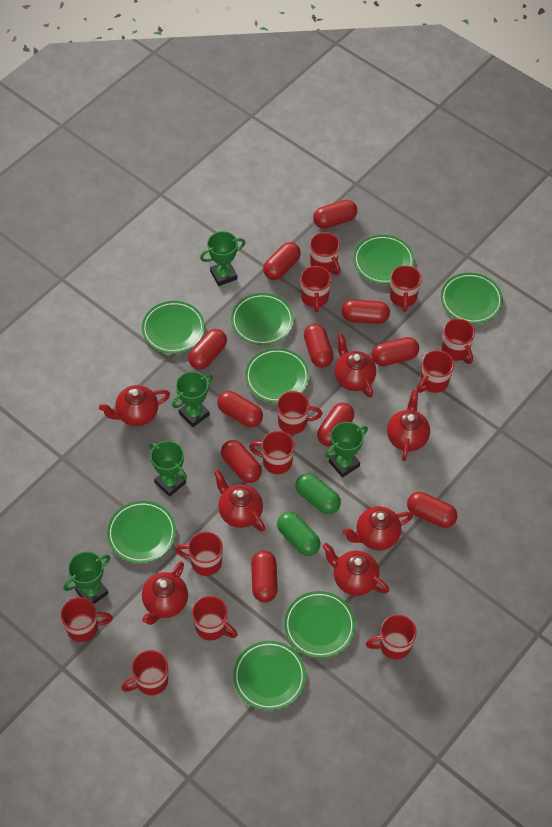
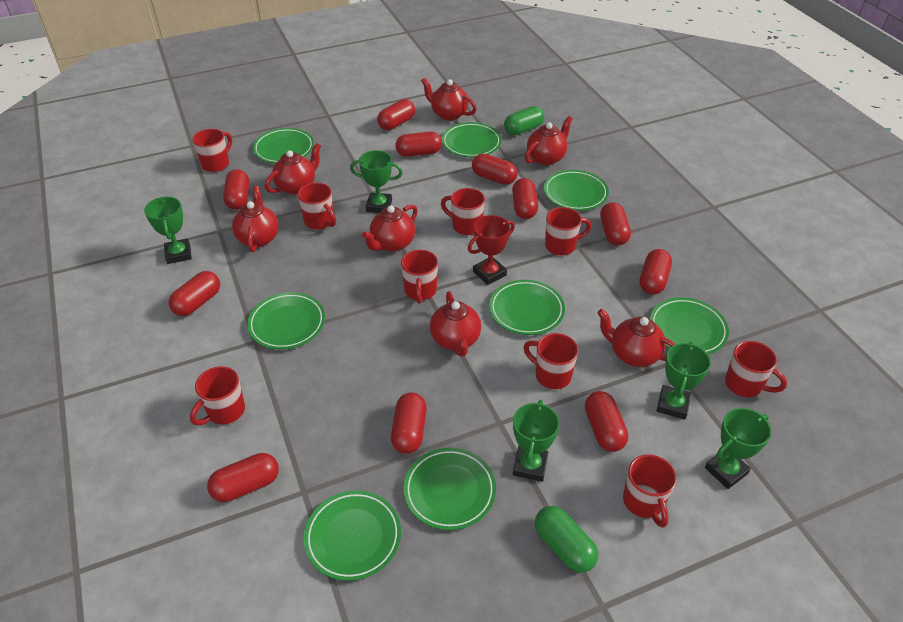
red mug: 12 -> 9
red trophy: 0 -> 1

